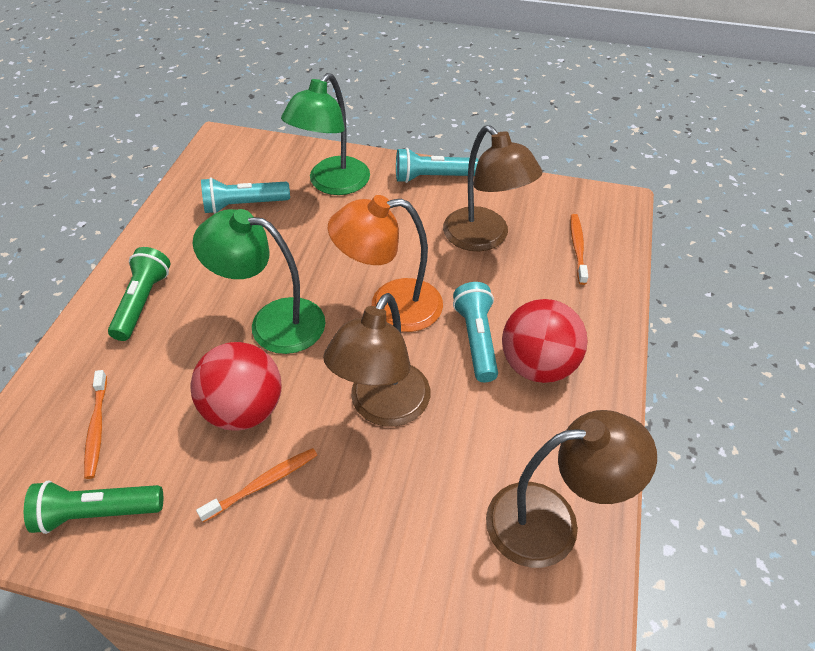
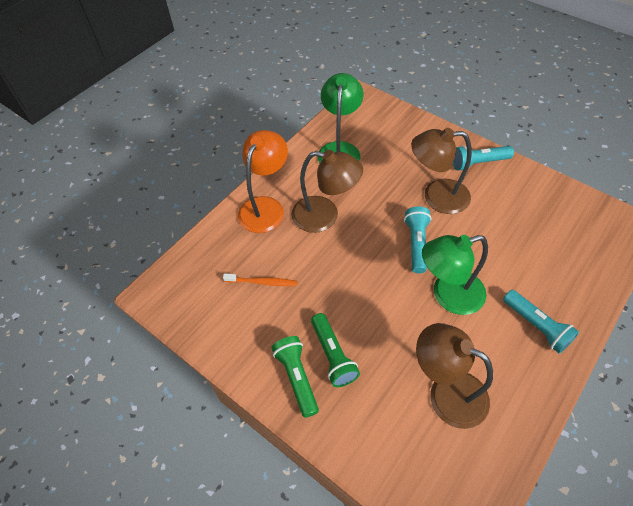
orange toothbrush: 3 -> 1
red ball: 2 -> 0

